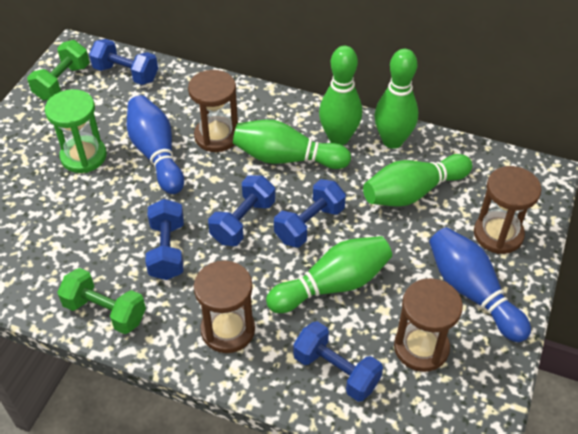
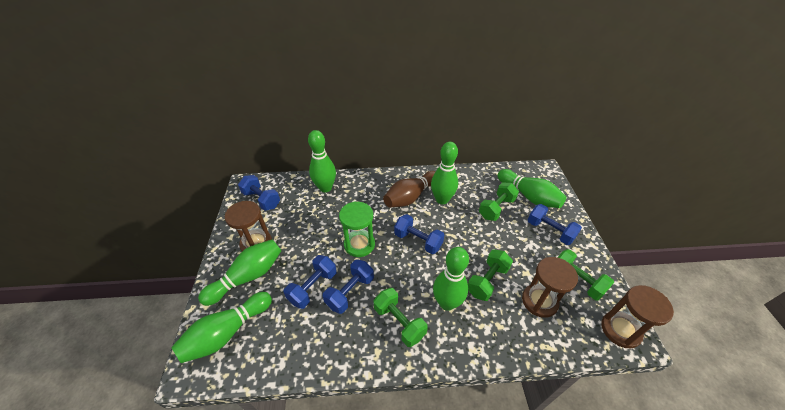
blue bowling pin: 2 -> 0
brown bowling pin: 0 -> 1
brown hourglass: 4 -> 3
green bowling pin: 5 -> 6
green dumbbell: 2 -> 4

